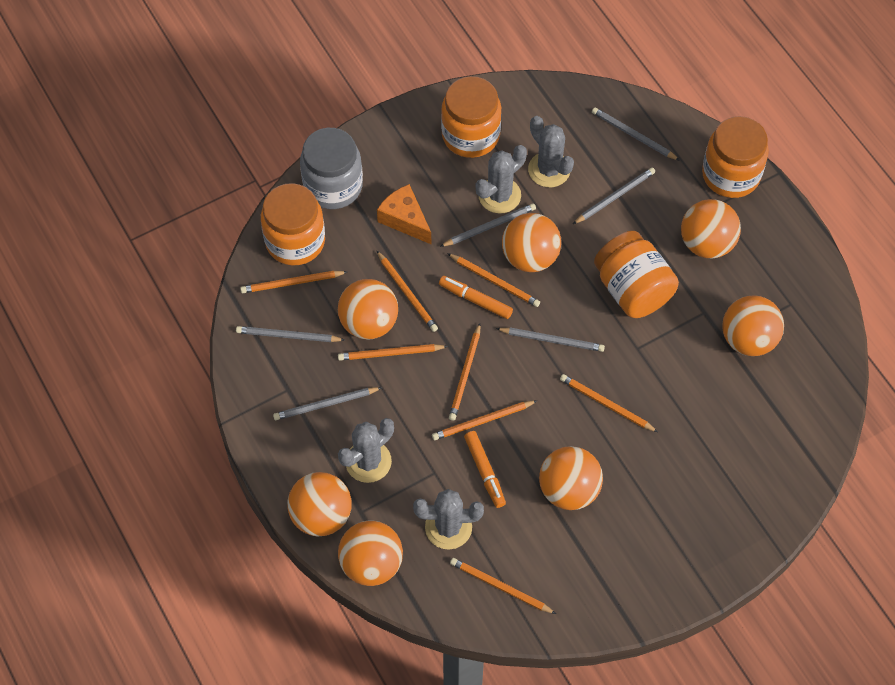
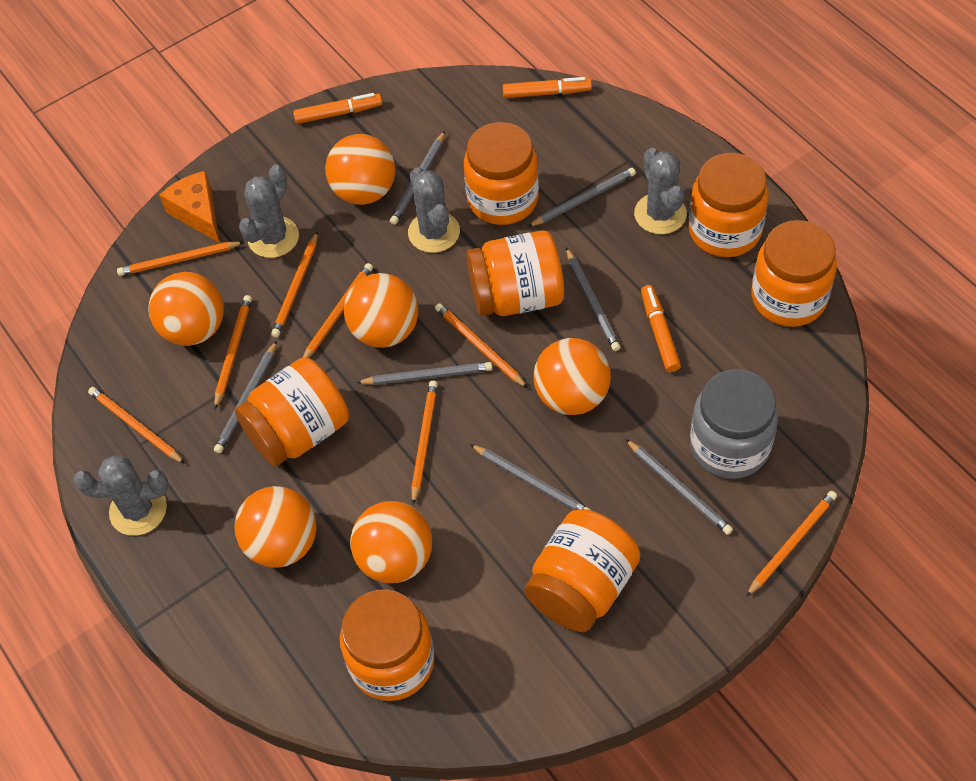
grey pencil: 6 -> 7
orange ball: 7 -> 6
orange jar: 4 -> 7
orange marker: 2 -> 3

